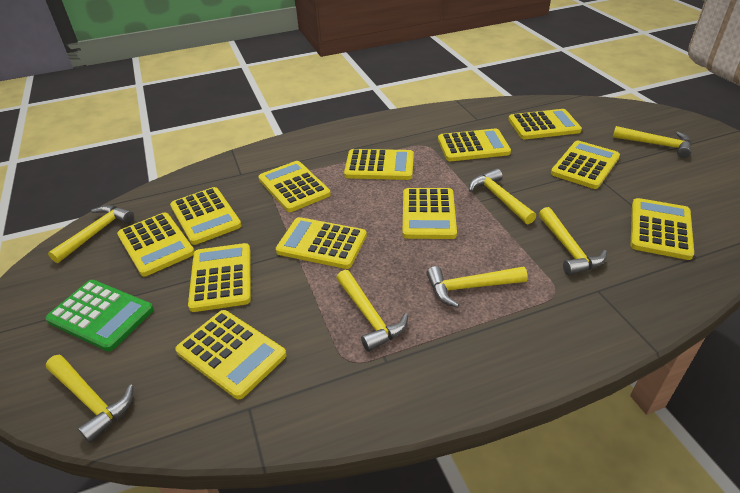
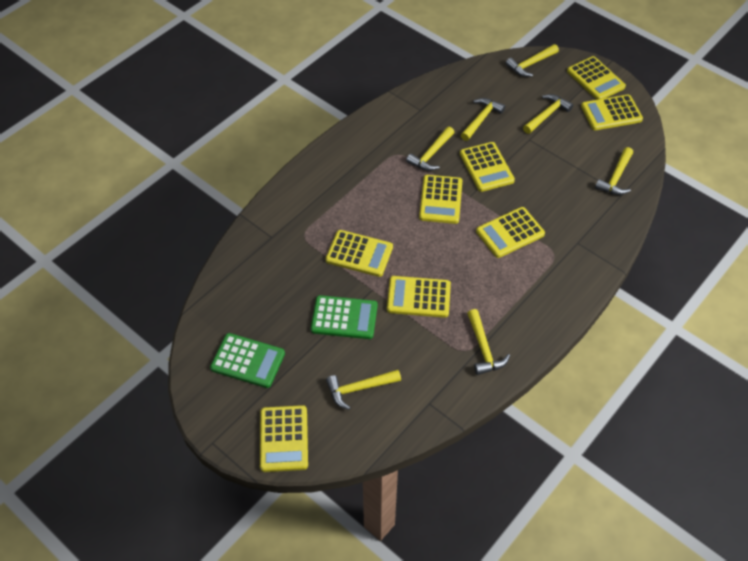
green calculator: 1 -> 2
yellow calculator: 12 -> 8

